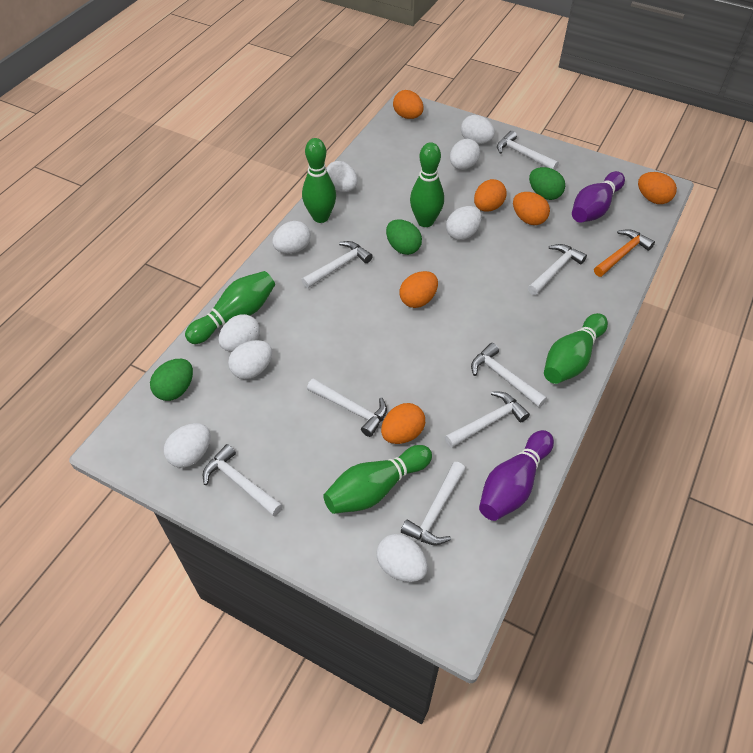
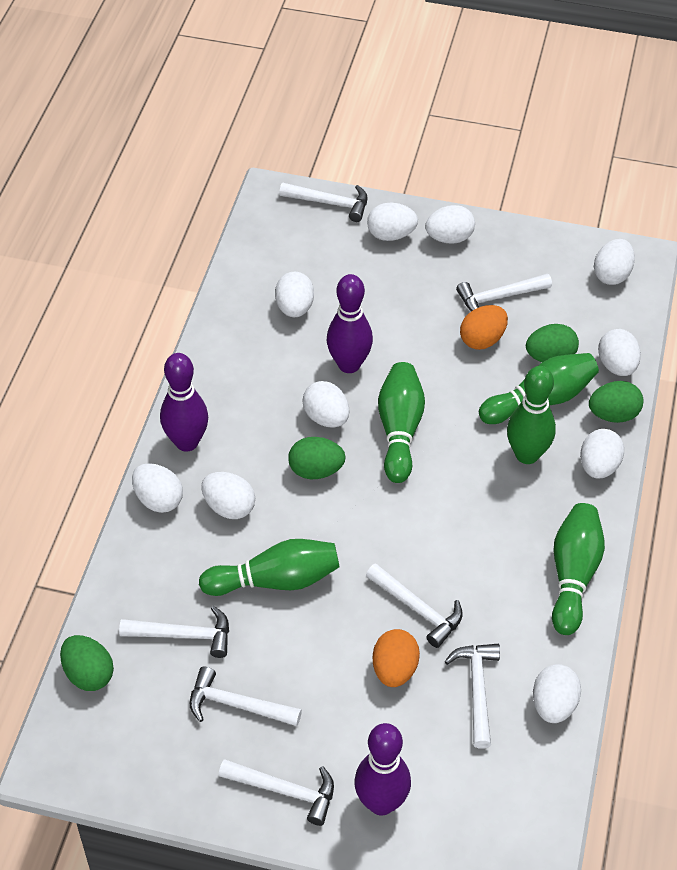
green egg: 3 -> 4
orange egg: 6 -> 2
orange hammer: 1 -> 0
purple bowling pin: 2 -> 3
white egg: 9 -> 10
white hammer: 8 -> 7

